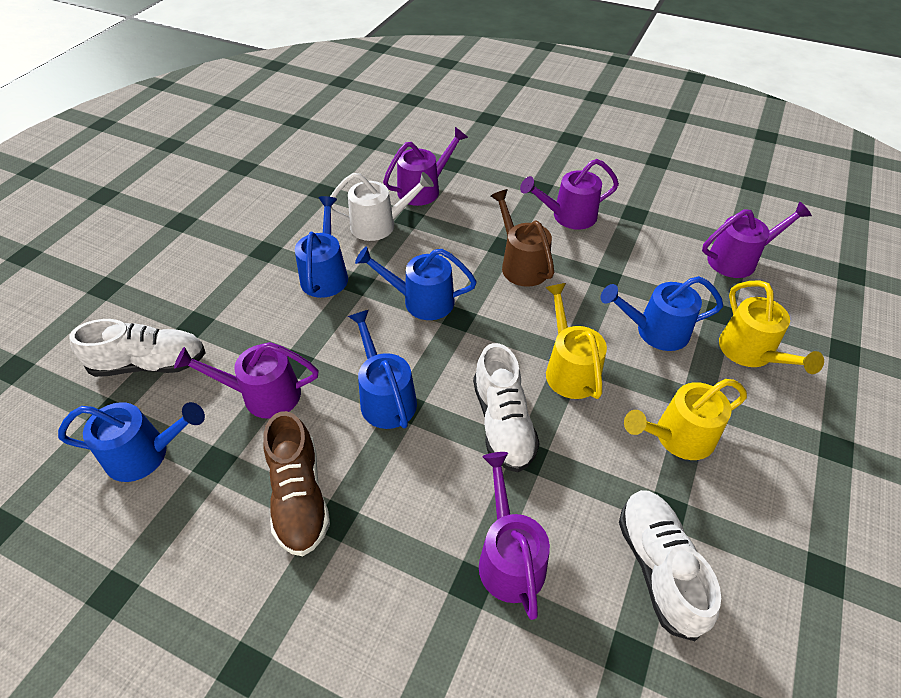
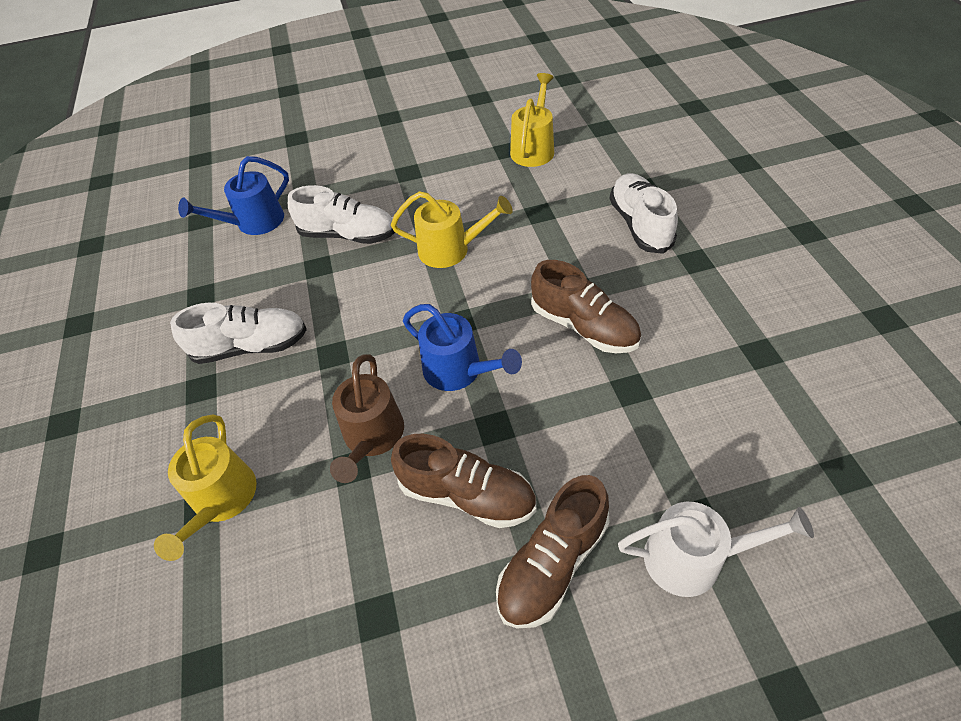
blue watering can: 5 -> 2
brown shoe: 1 -> 3
purple watering can: 5 -> 0

